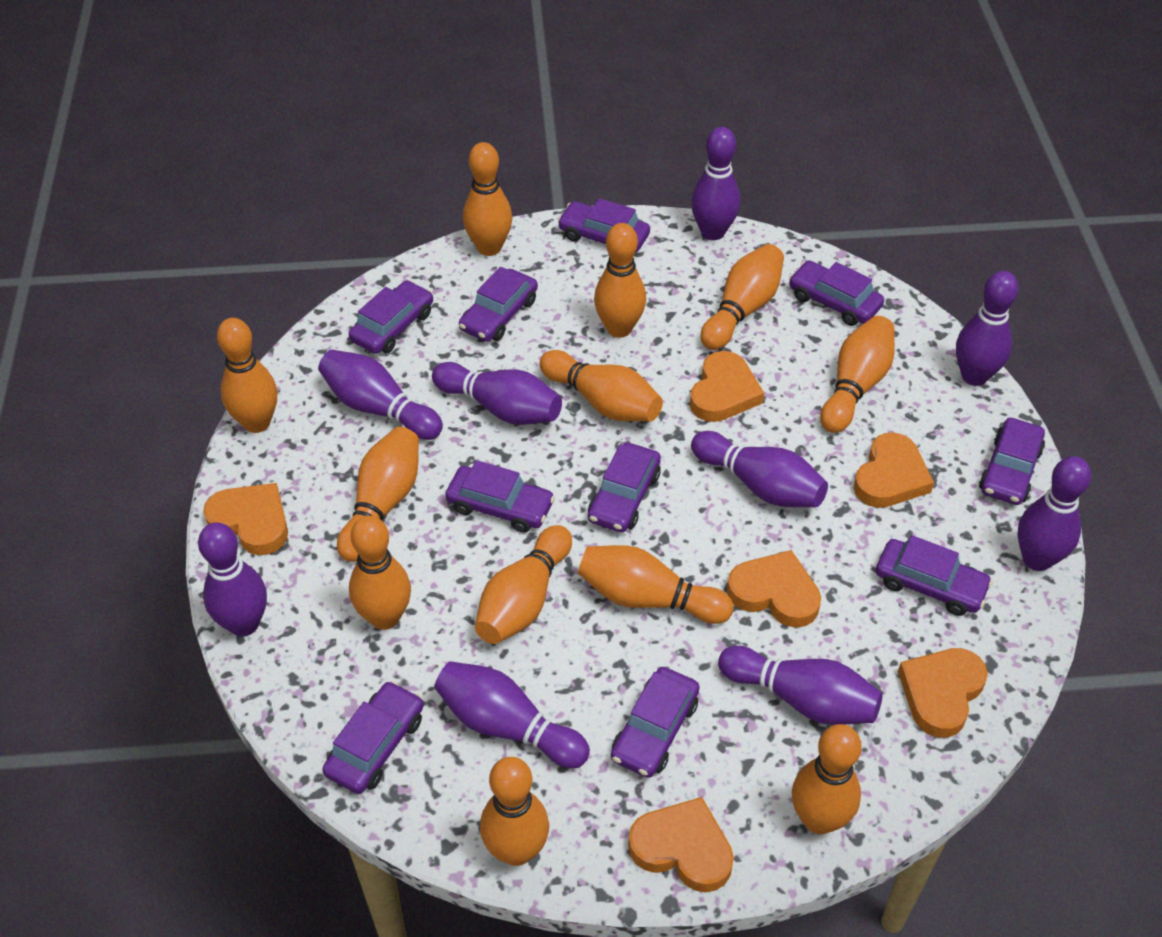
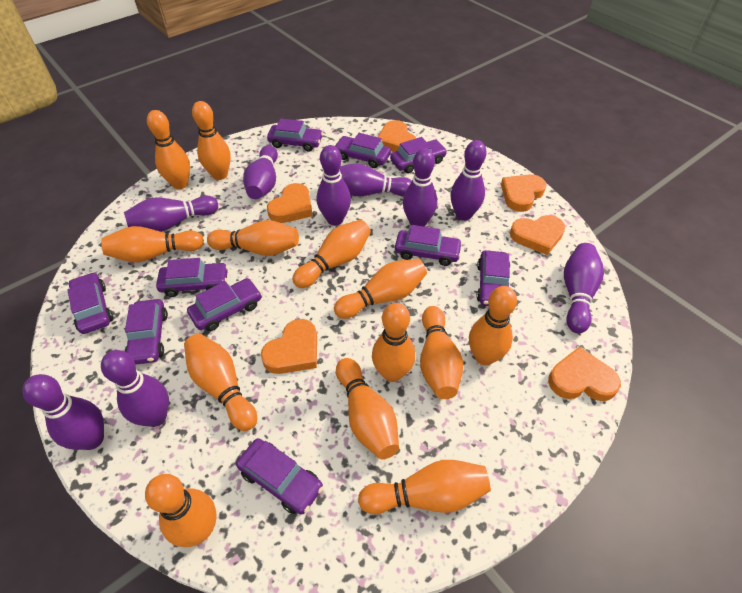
orange bowling pin: 12 -> 13

